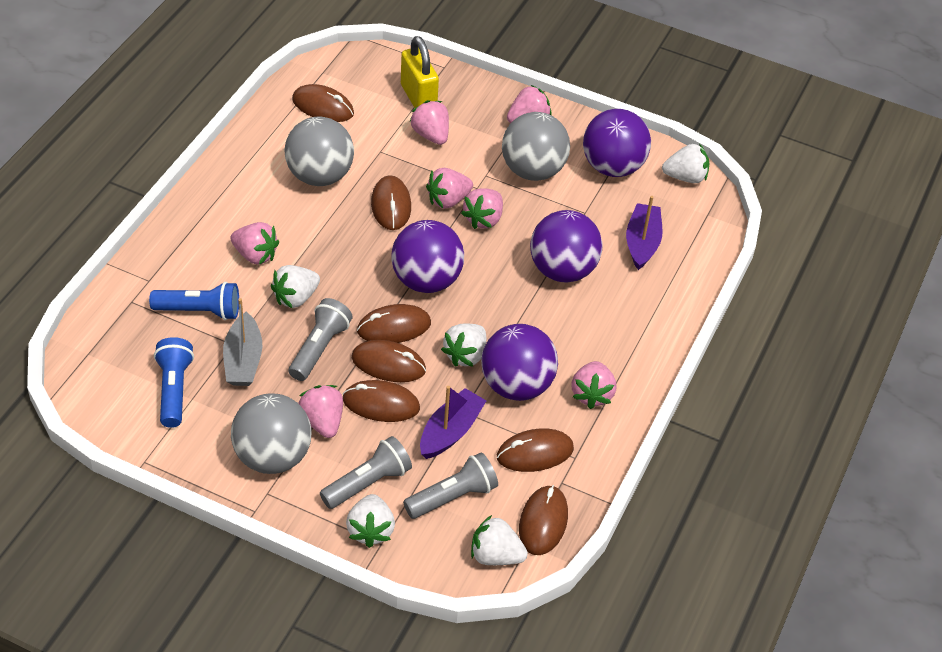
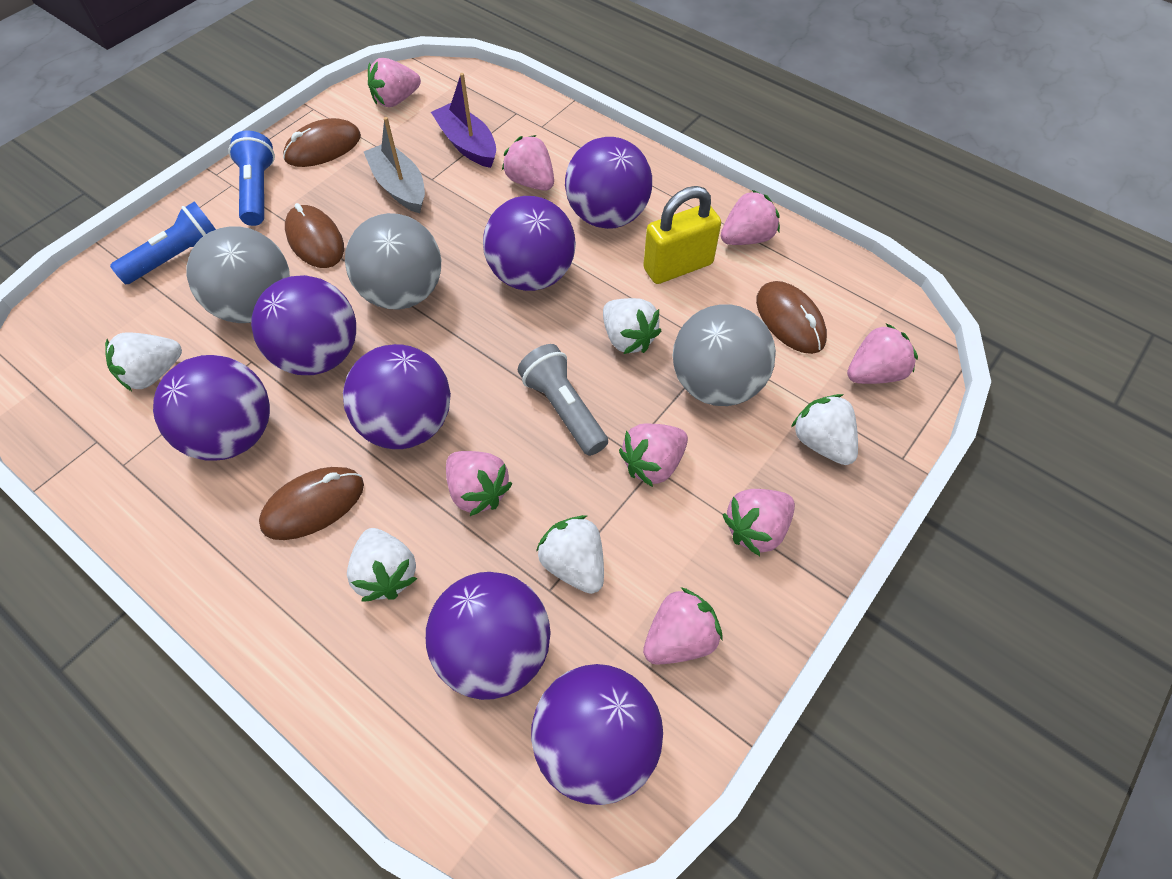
brown mouse: 7 -> 4
grey flashlight: 3 -> 1
pink strawberry: 7 -> 8
purple ball: 4 -> 7
purple boat: 2 -> 1

